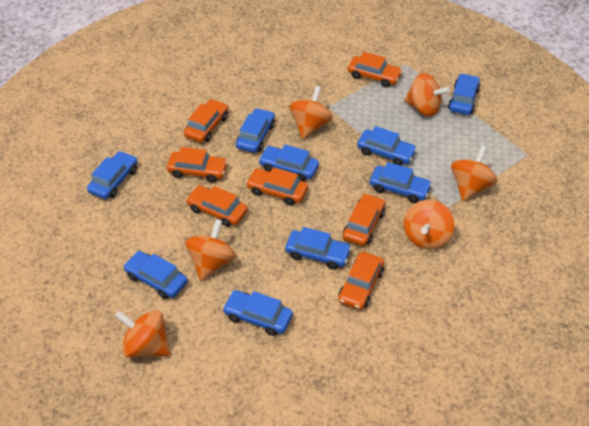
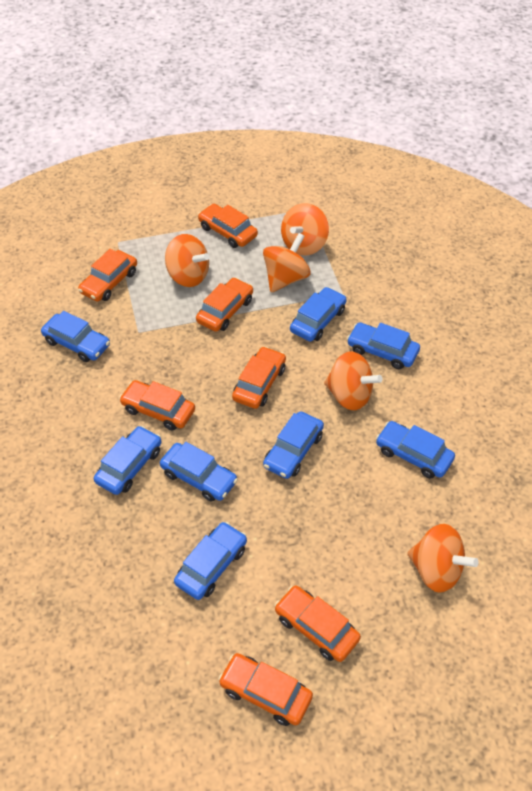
blue car: 9 -> 8
orange spinning top: 6 -> 5

